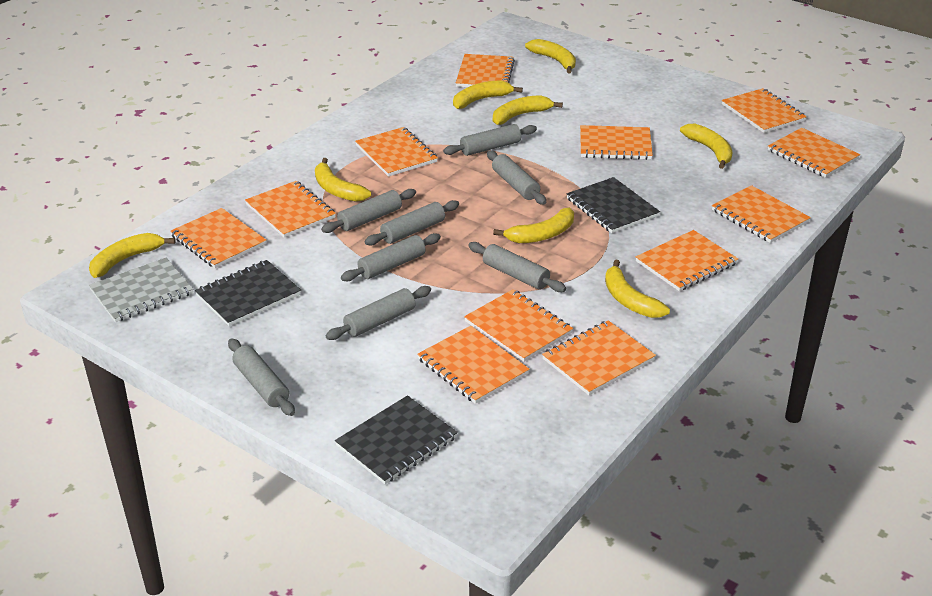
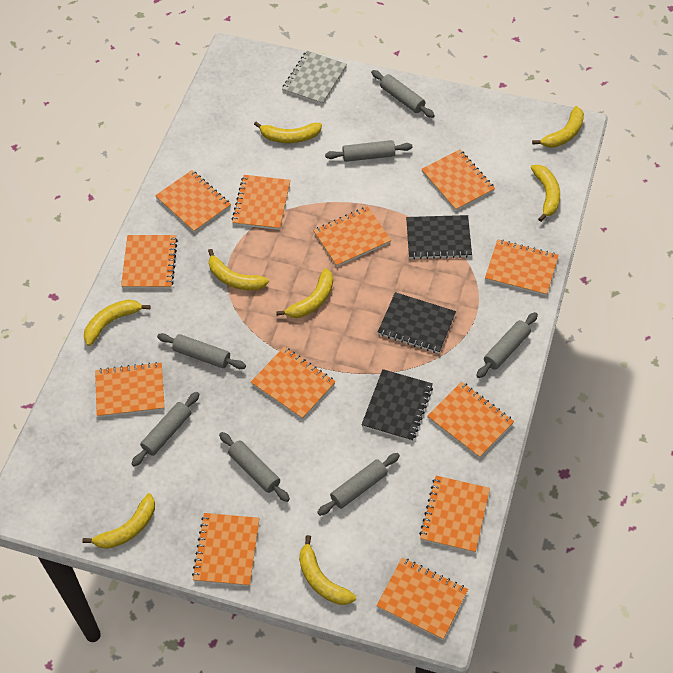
grey rolling pin: 8 -> 7

